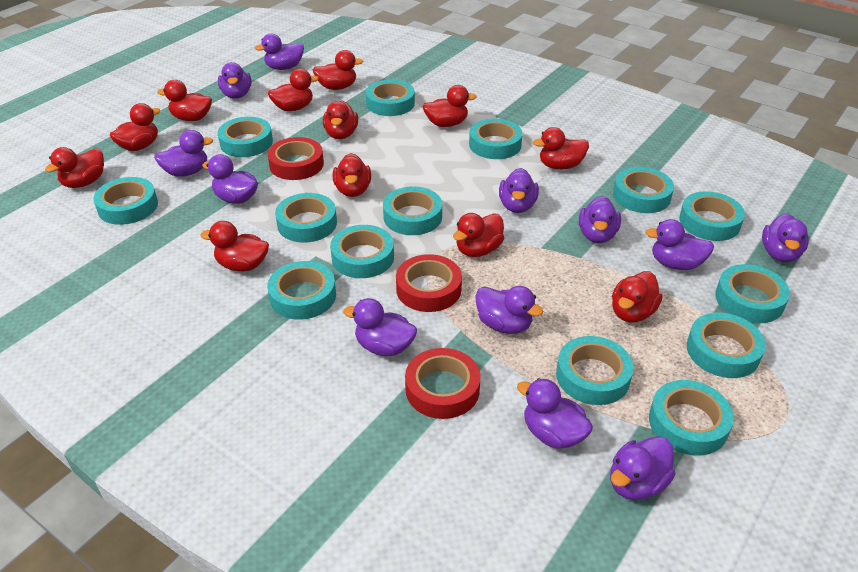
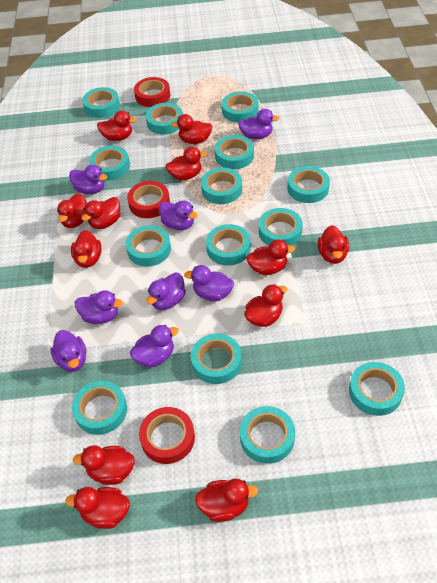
purple duck: 12 -> 8

